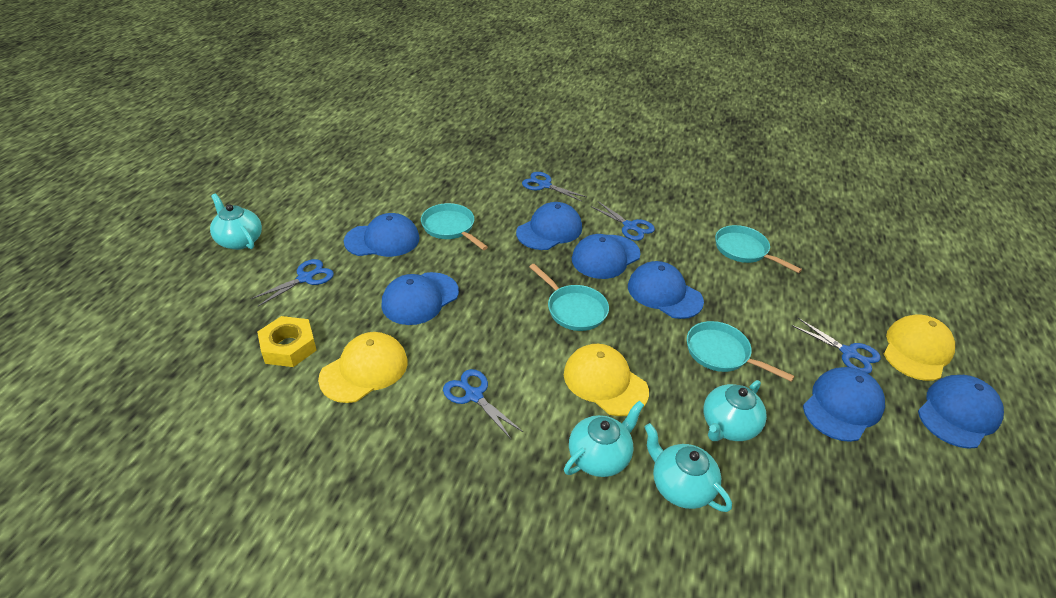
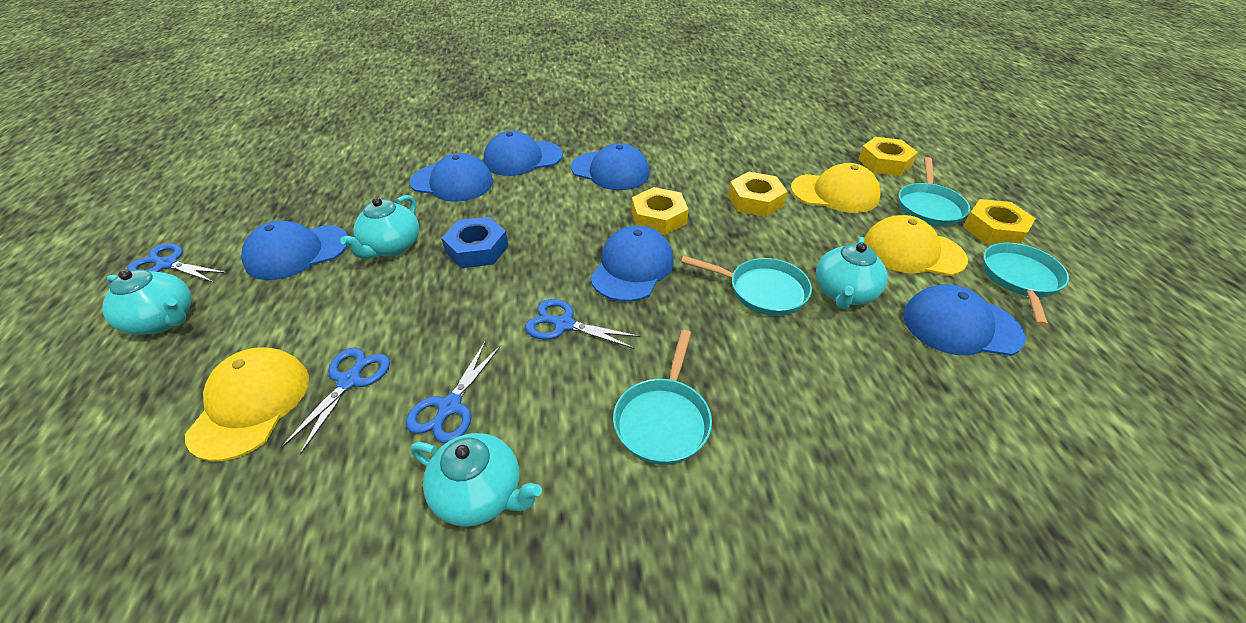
blue cap: 7 -> 6
blue nut: 0 -> 1
blue scissors: 5 -> 4
yellow nut: 1 -> 4

